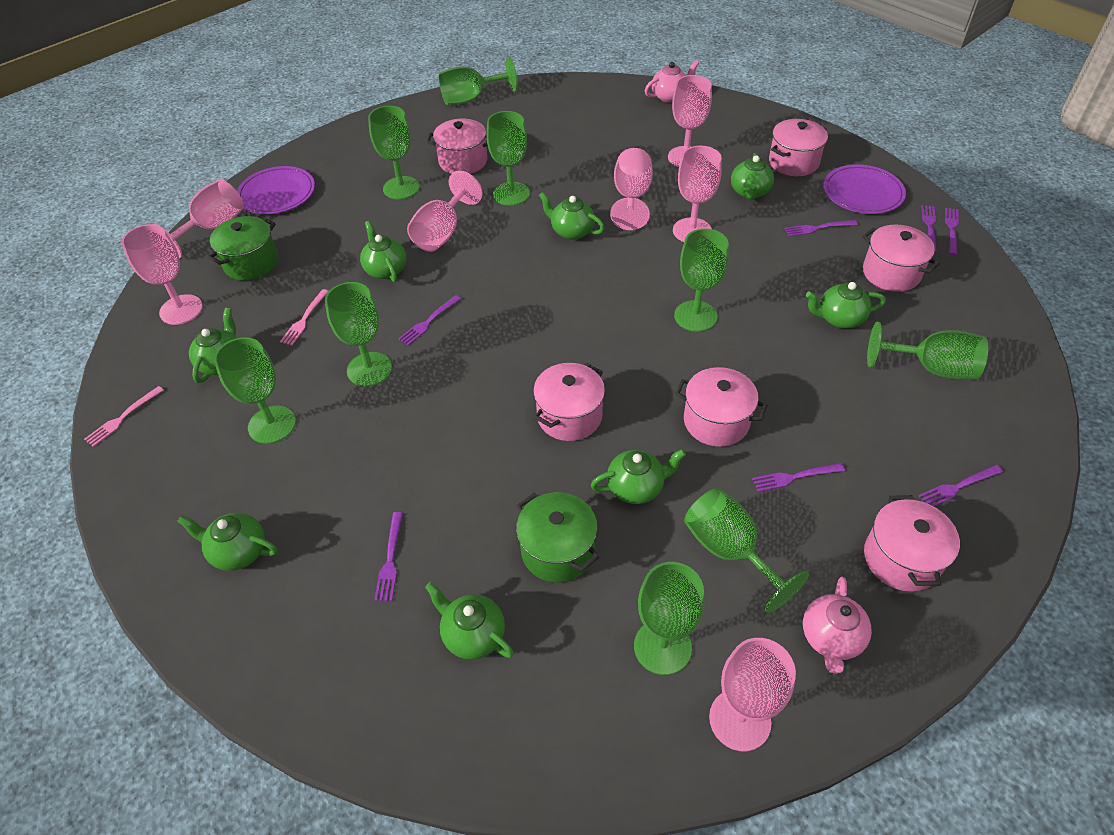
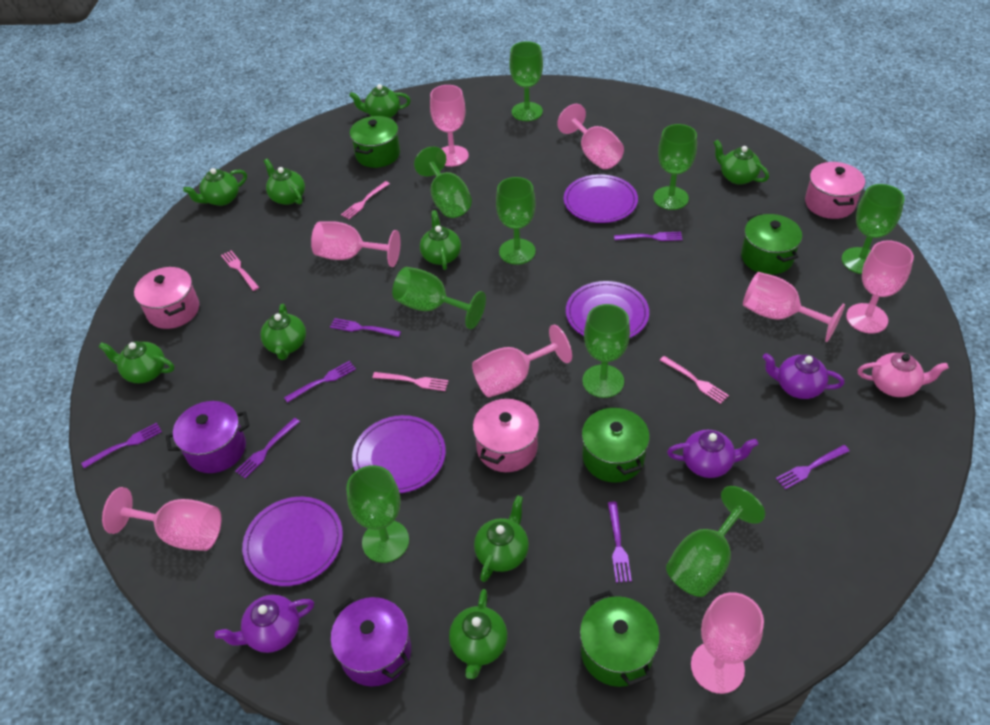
green pot: 2 -> 4
green teapot: 8 -> 9
pink fork: 2 -> 4
pink goblet: 7 -> 8
pink pot: 6 -> 3
pink teapot: 2 -> 1
purple plate: 2 -> 4
purple pot: 0 -> 2
purple teapot: 0 -> 3

